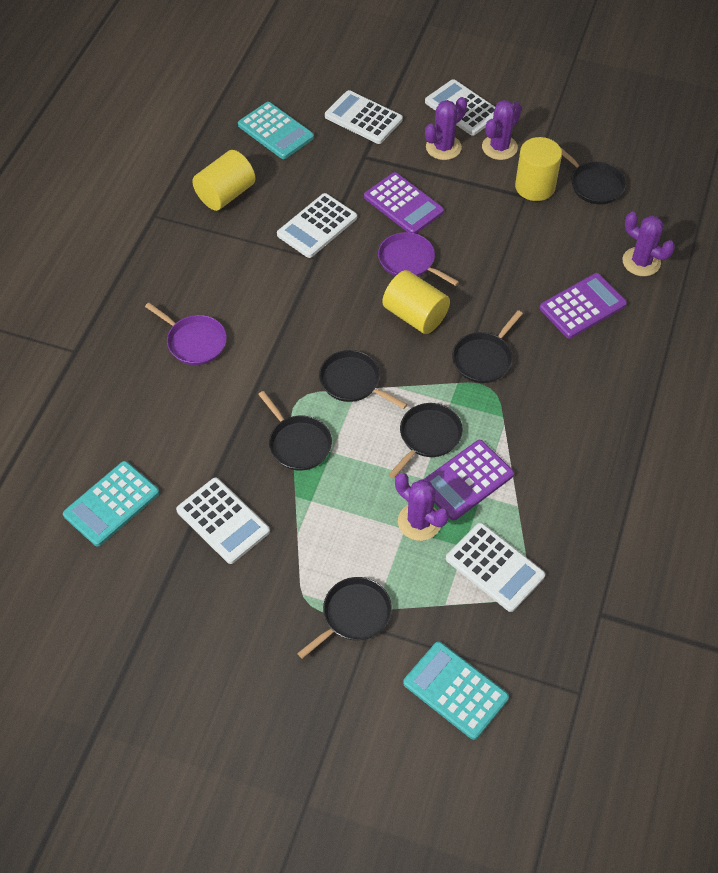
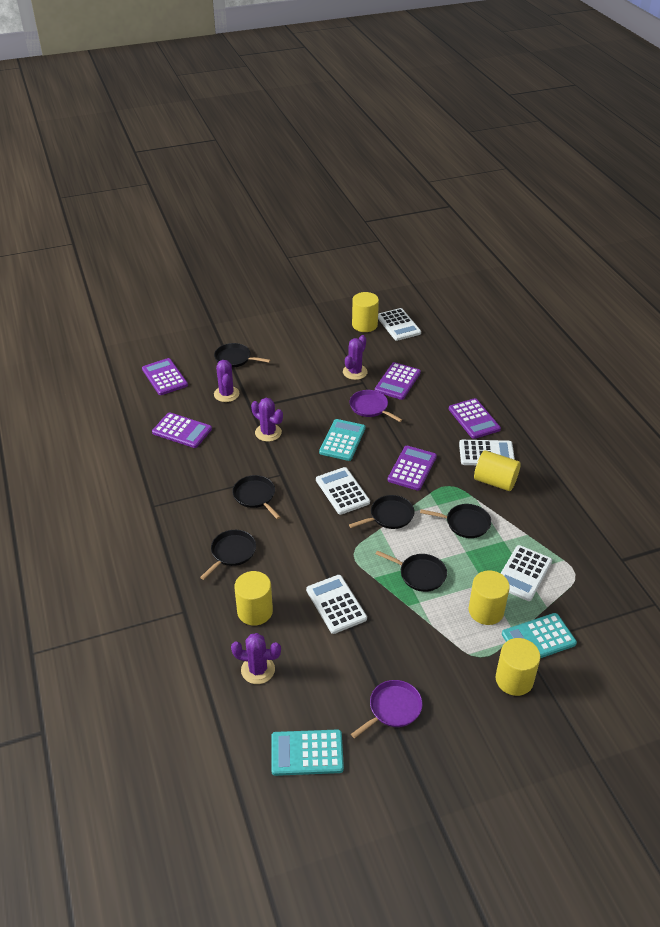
purple calculator: 3 -> 5
yellow cylinder: 3 -> 5

